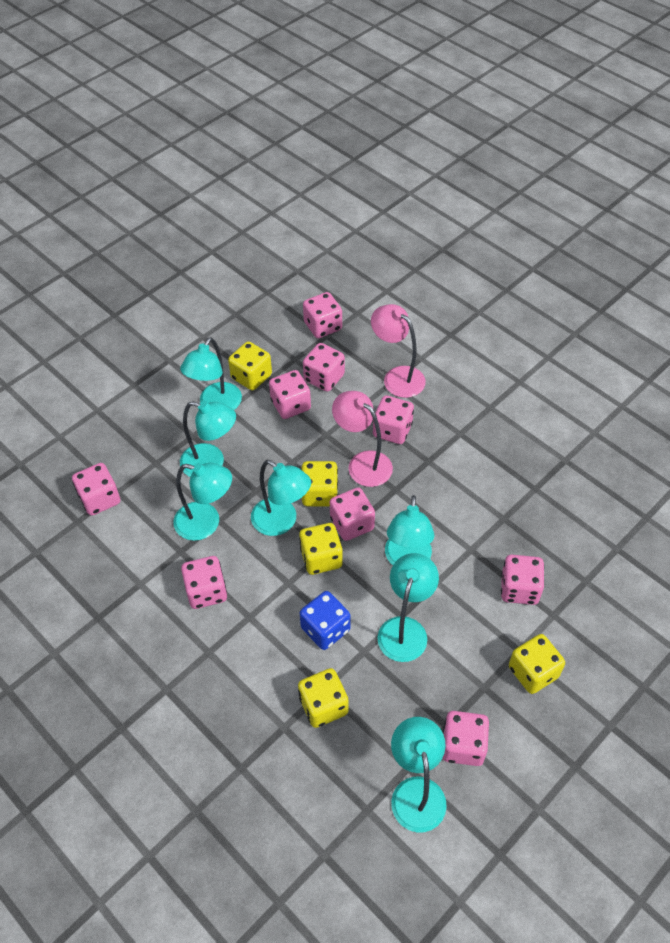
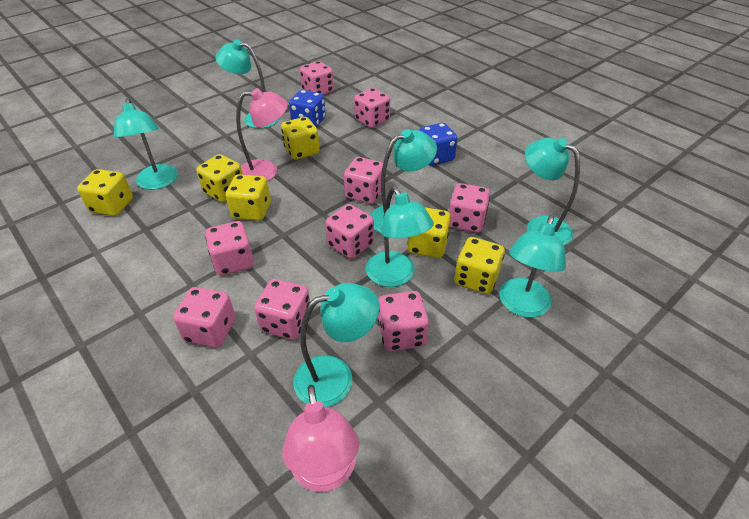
blue dice: 1 -> 2
yellow dice: 5 -> 6

